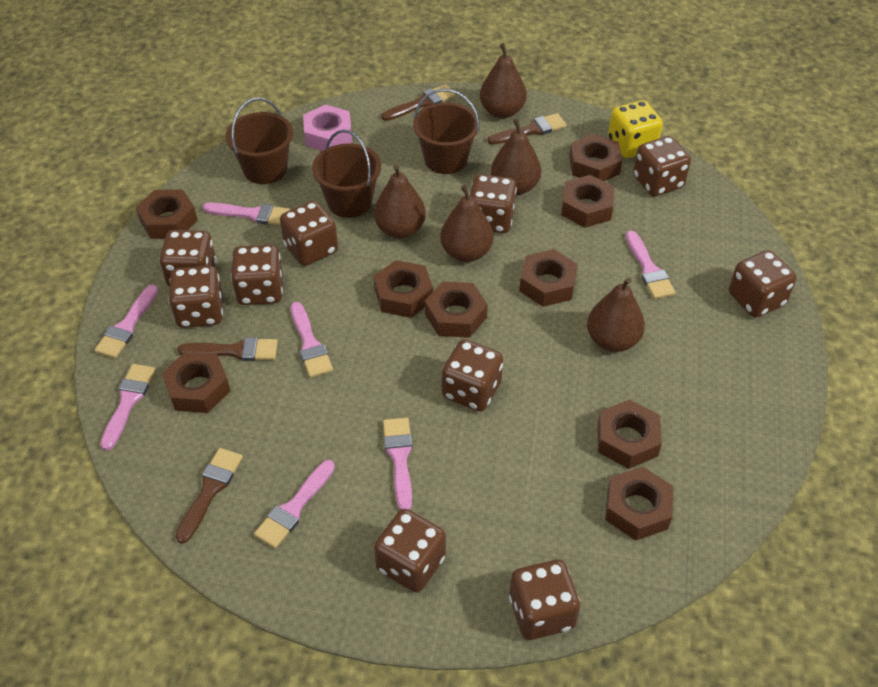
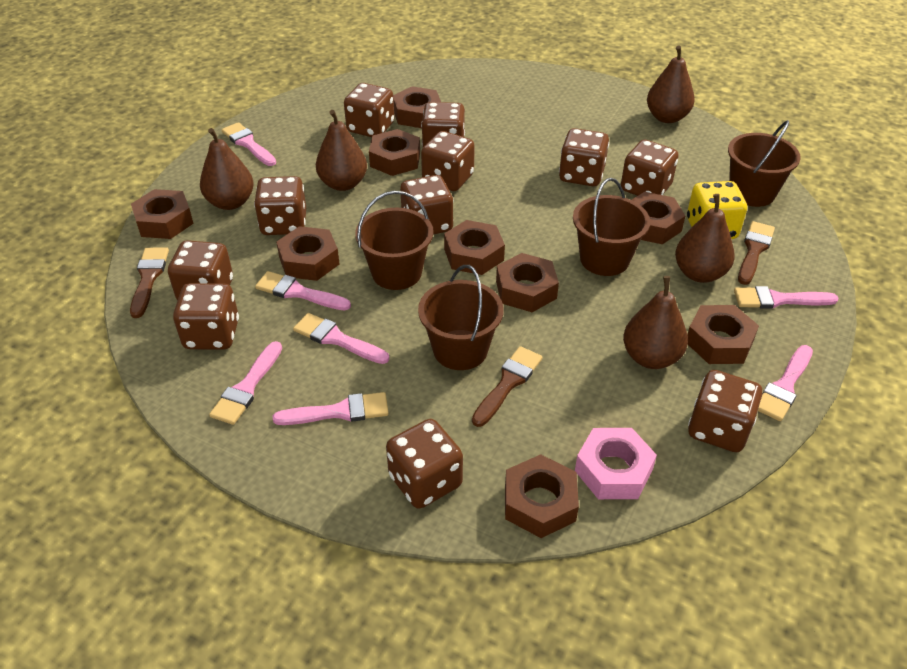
brown brush: 4 -> 3
brown bucket: 3 -> 4
brown dice: 10 -> 11

